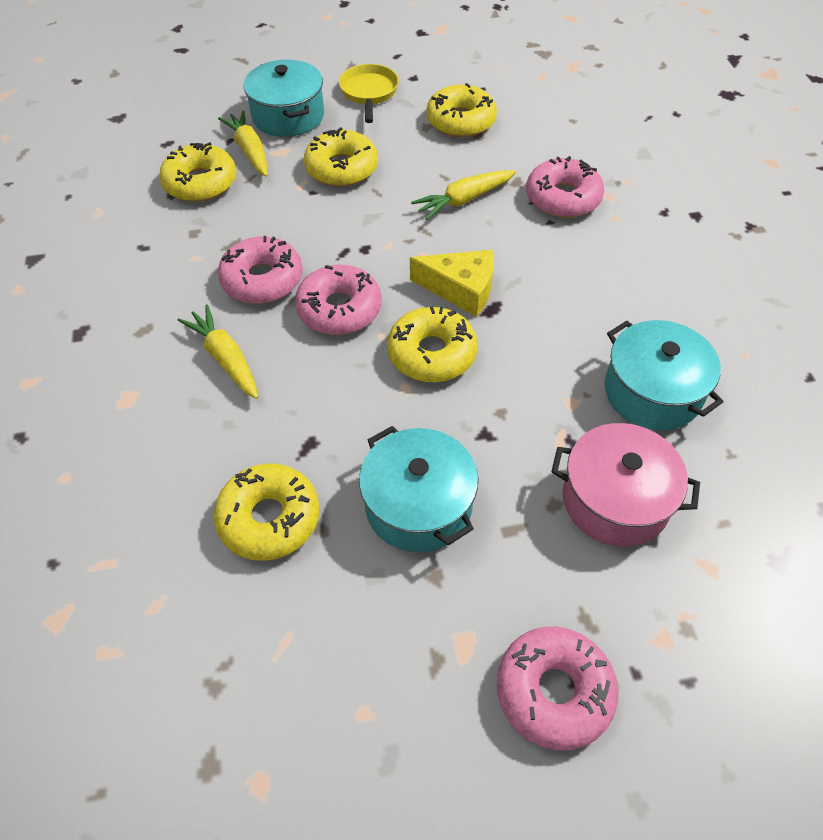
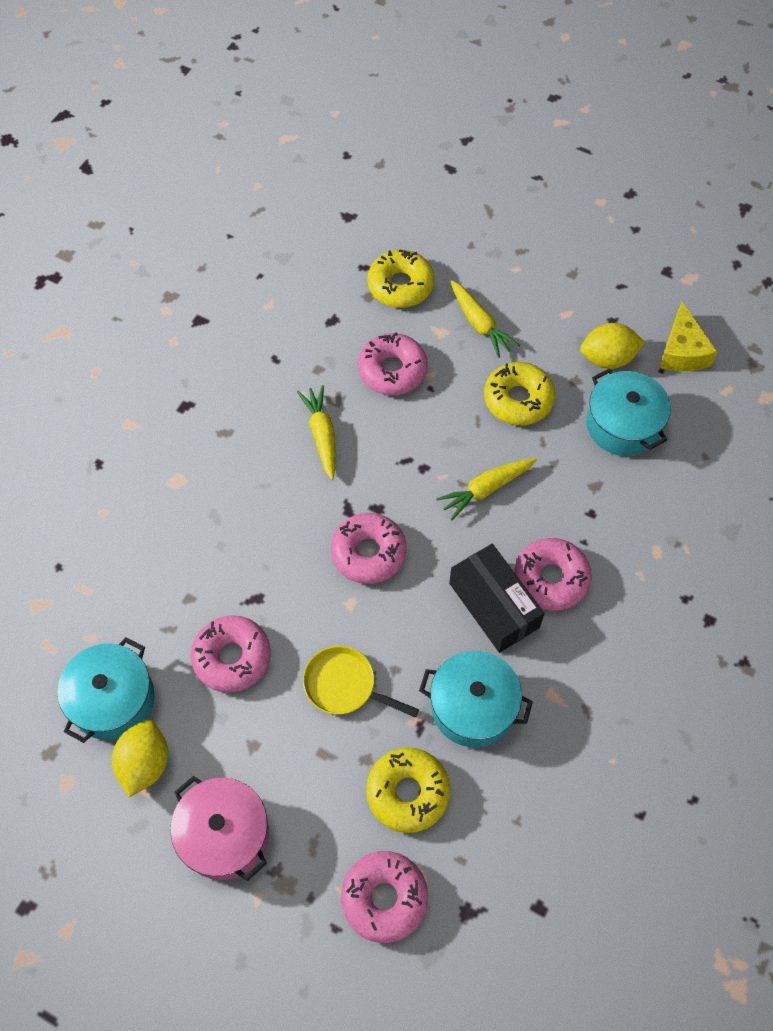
black box: 0 -> 1
pink donut: 4 -> 5
yellow donut: 5 -> 3
yellow lemon: 0 -> 2

